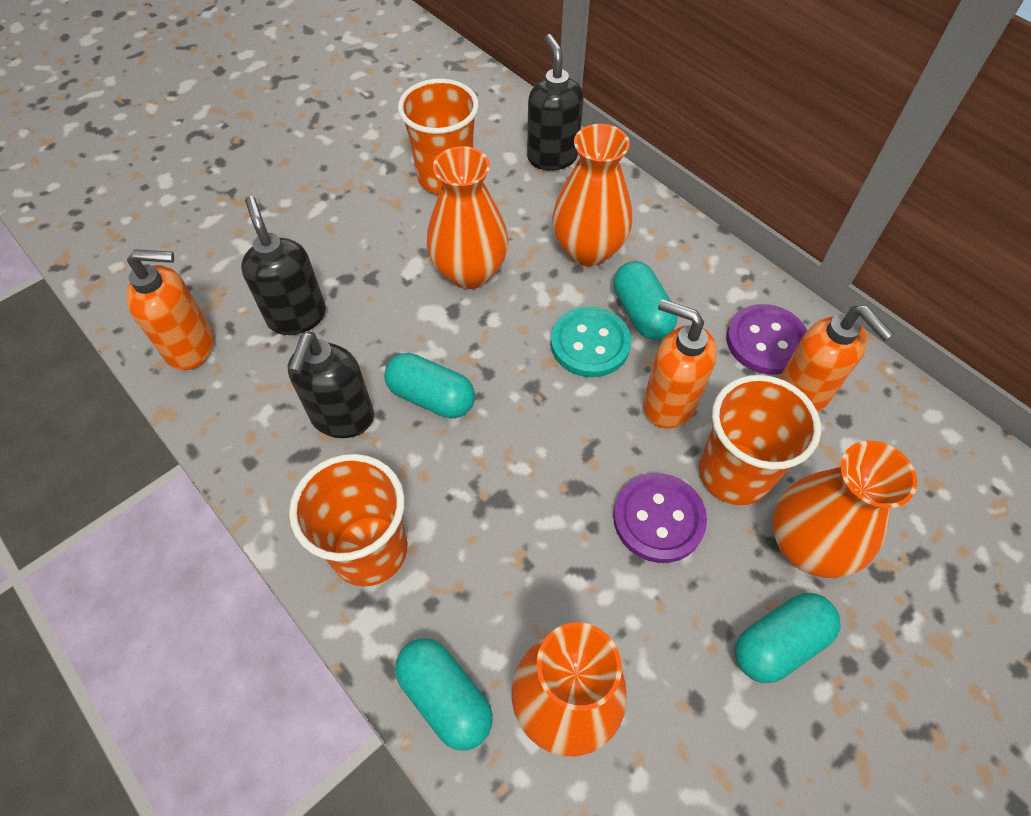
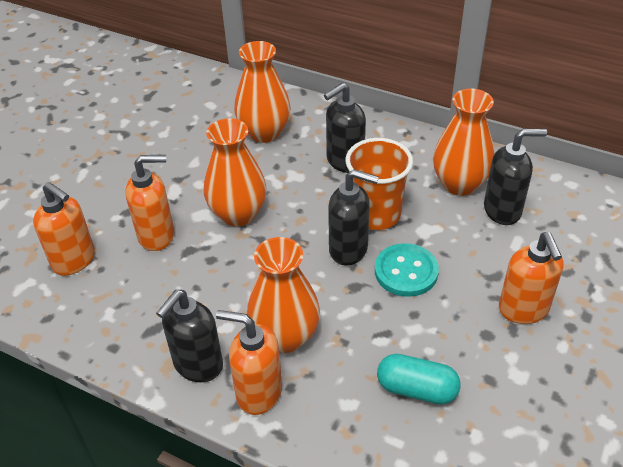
black soap dispenser: 3 -> 4
orange cup: 3 -> 1
orange soap dispenser: 3 -> 4
purple button: 2 -> 0
turquoise capsule: 4 -> 1

